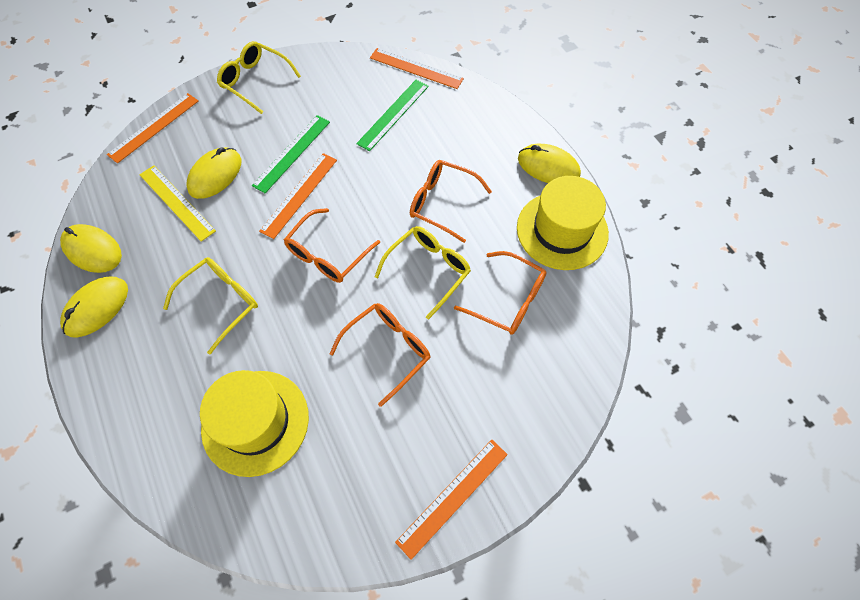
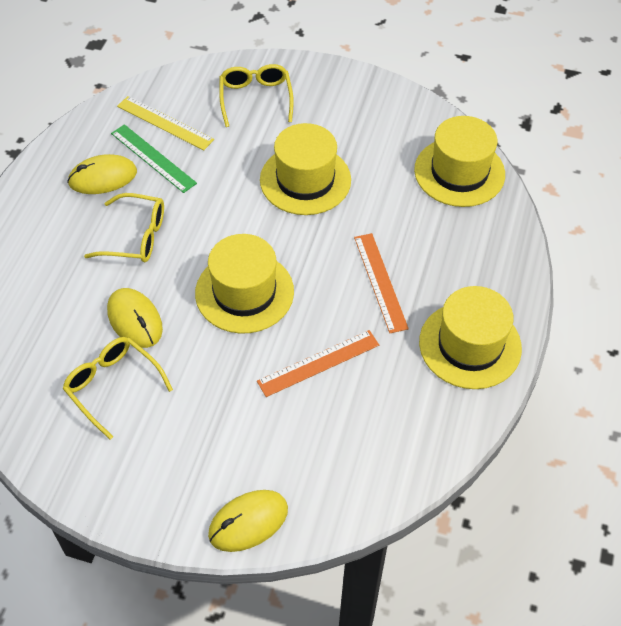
green ruler: 2 -> 1
orange glasses: 4 -> 0
orange ruler: 4 -> 2
yellow hat: 2 -> 4
yellow mouse: 4 -> 3

